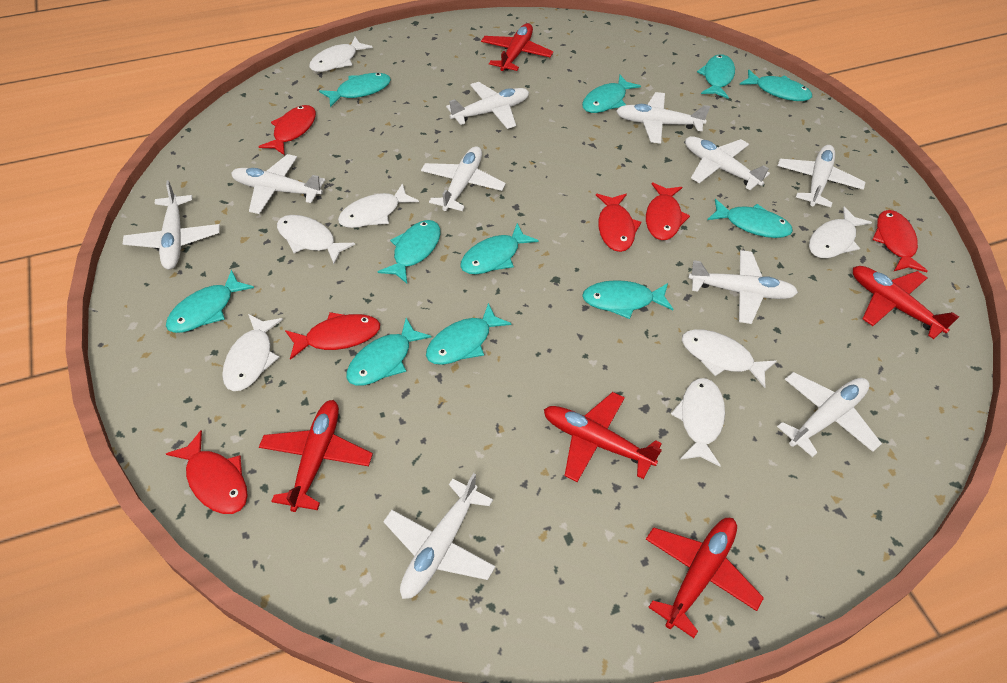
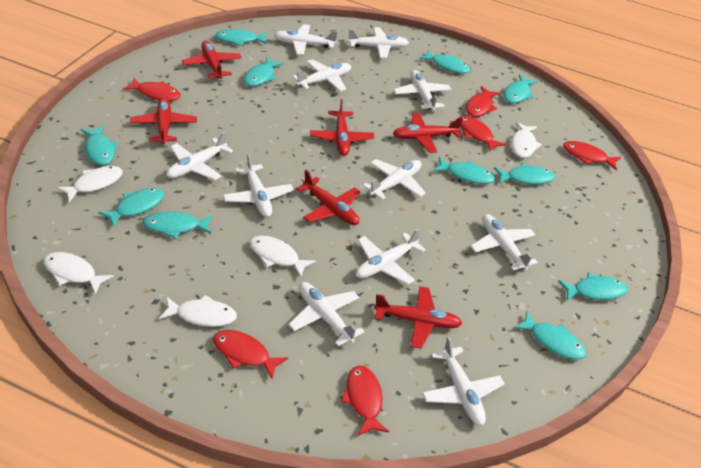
red plane: 5 -> 6
white fish: 7 -> 5
white plane: 10 -> 11

